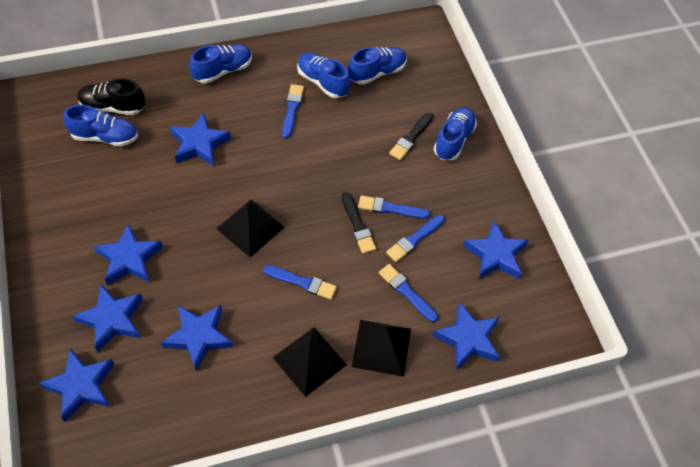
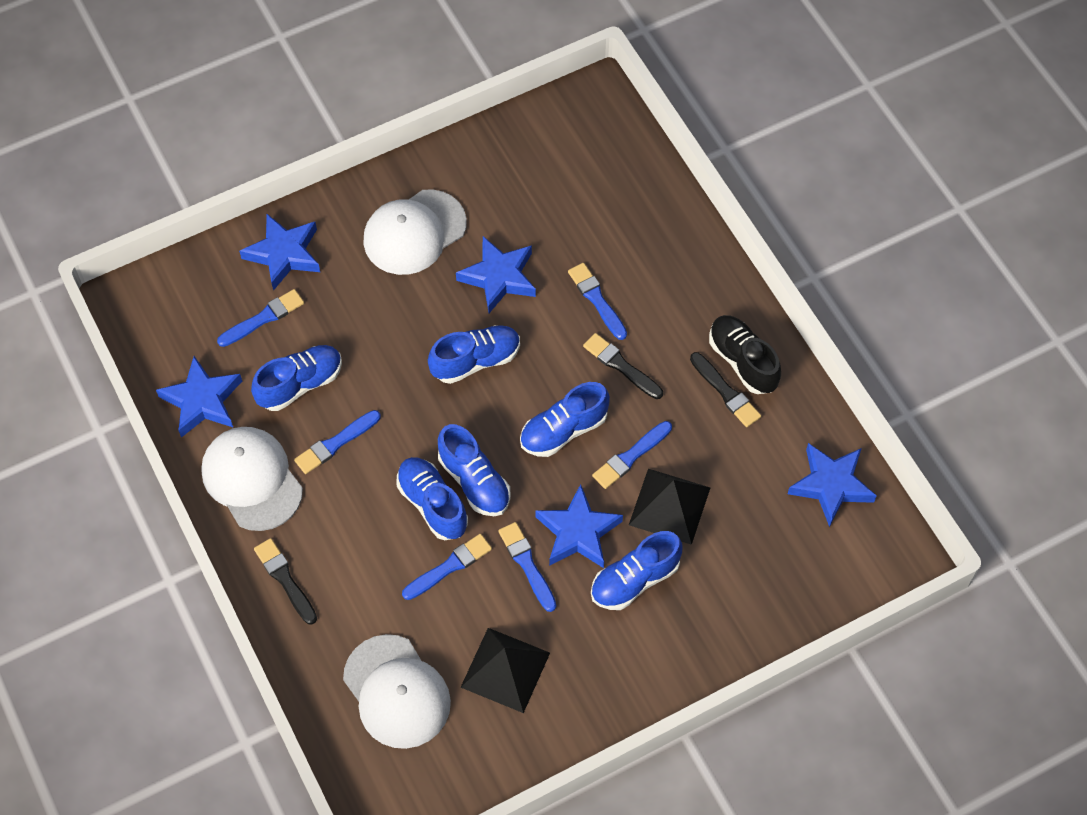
black brush: 2 -> 3
black pyramid: 3 -> 2
blue brush: 5 -> 6
blue shoe: 5 -> 6
blue star: 7 -> 5
white cap: 0 -> 3

